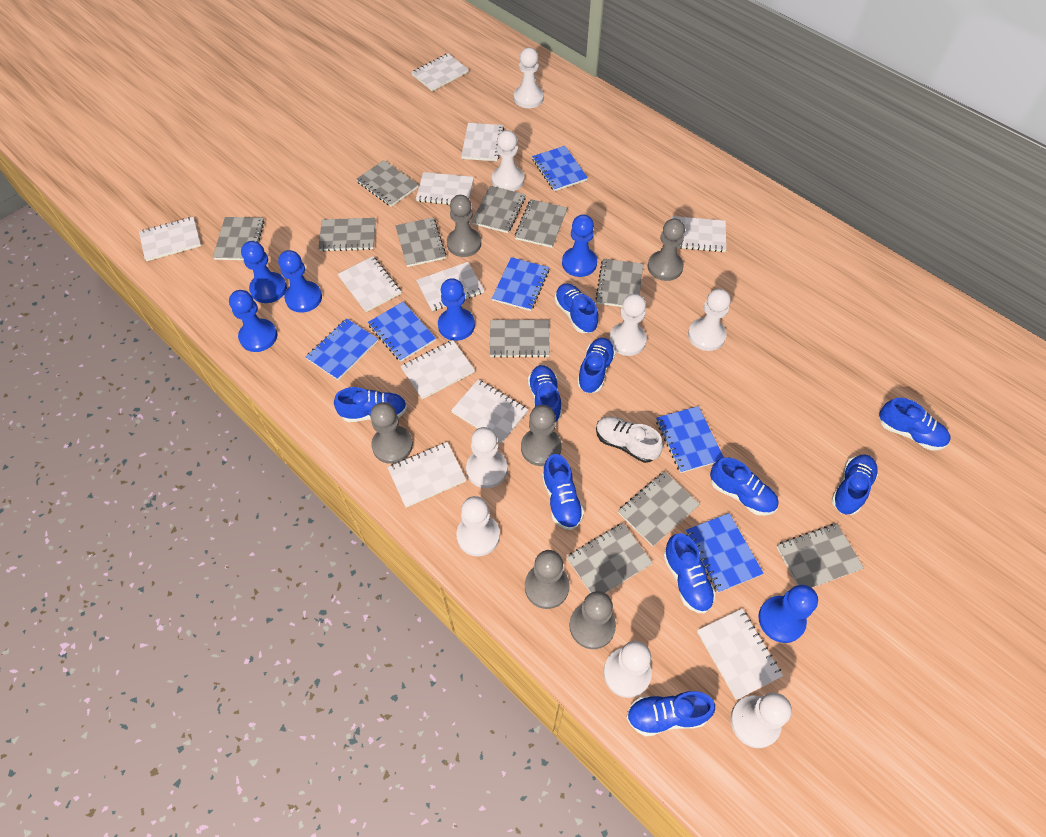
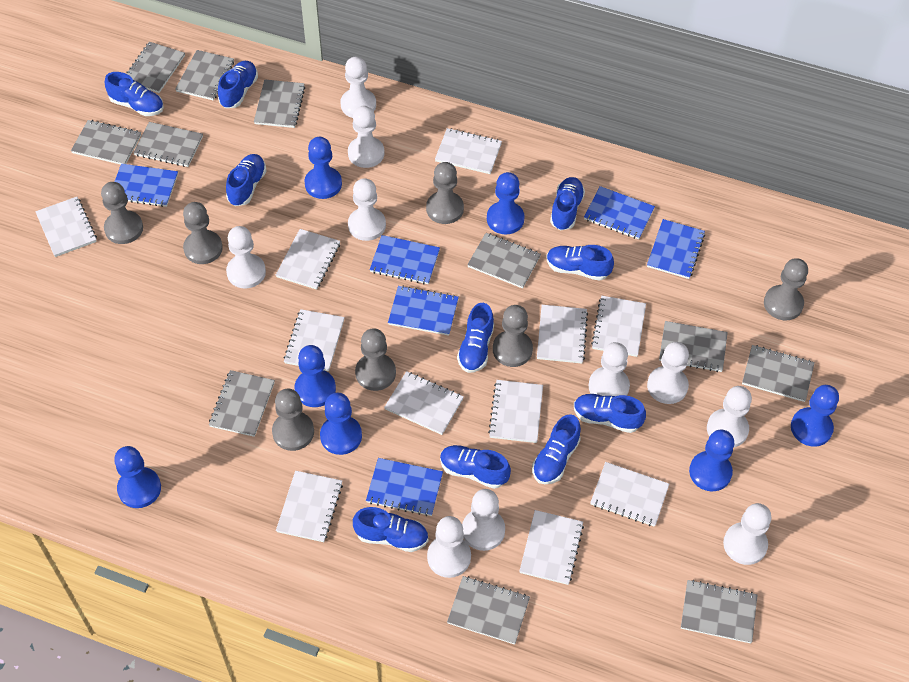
blue pawn: 6 -> 7
grey pawn: 6 -> 7
white pawn: 8 -> 10
white shoe: 1 -> 0

